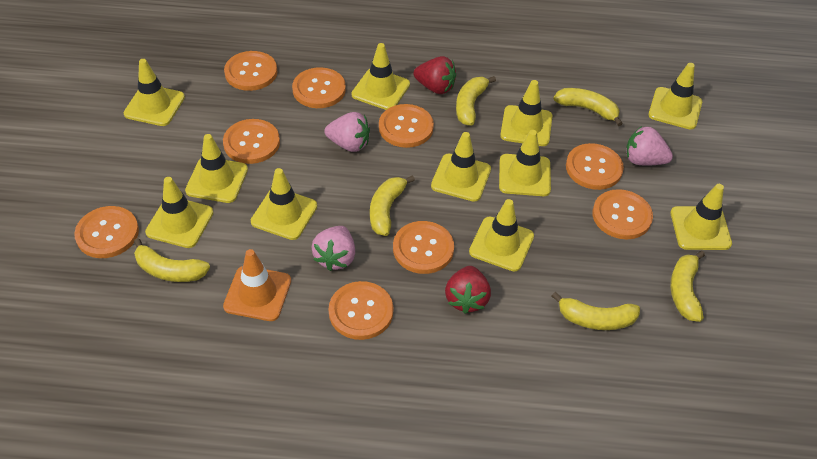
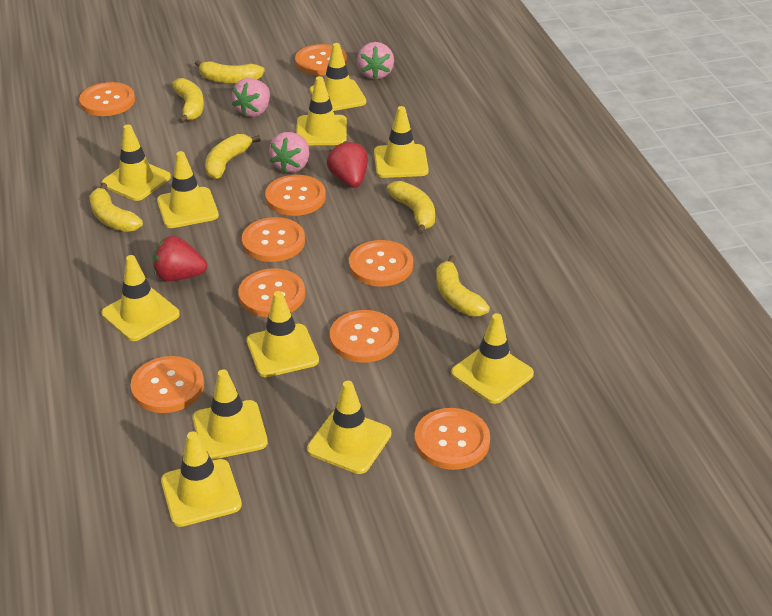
orange traffic cone: 1 -> 0

